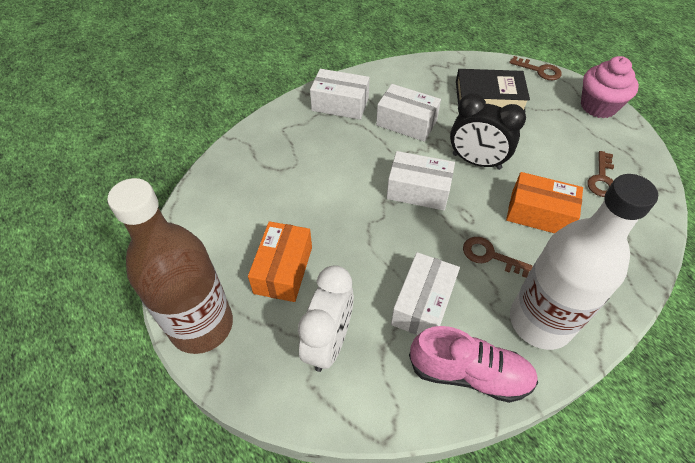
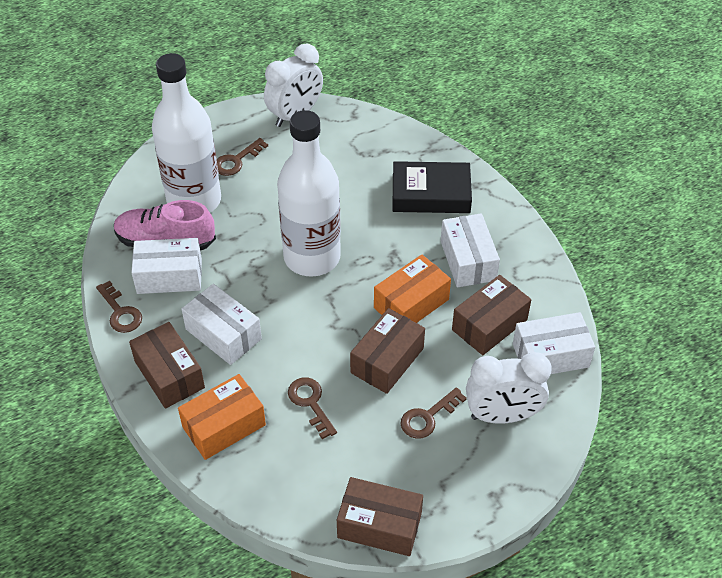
black clock: 1 -> 0
brown bottle: 1 -> 0
brown box: 0 -> 4
brown key: 3 -> 4
pink cupcake: 1 -> 0
white bottle: 1 -> 2
white clock: 1 -> 2

